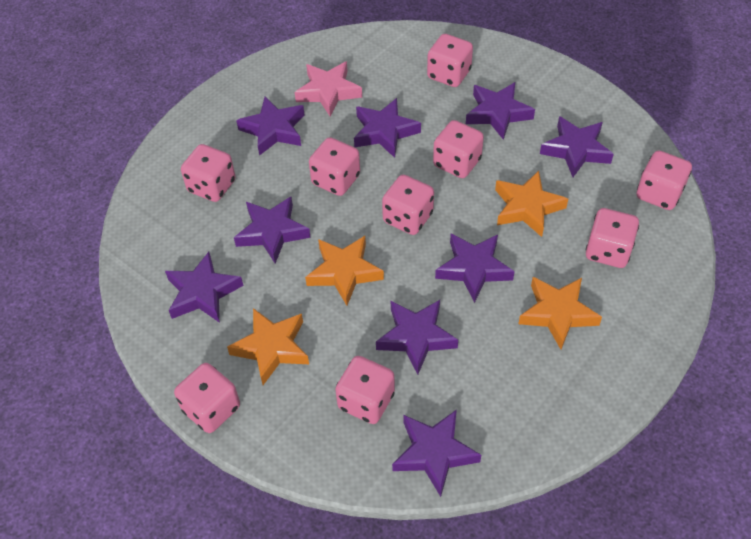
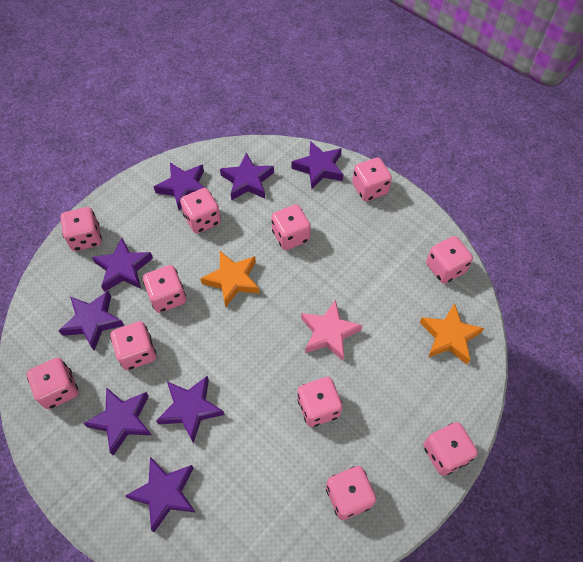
orange star: 4 -> 2
pink dice: 9 -> 11
purple star: 9 -> 8

